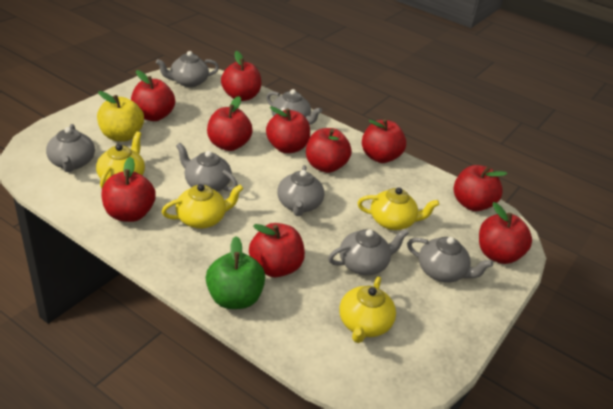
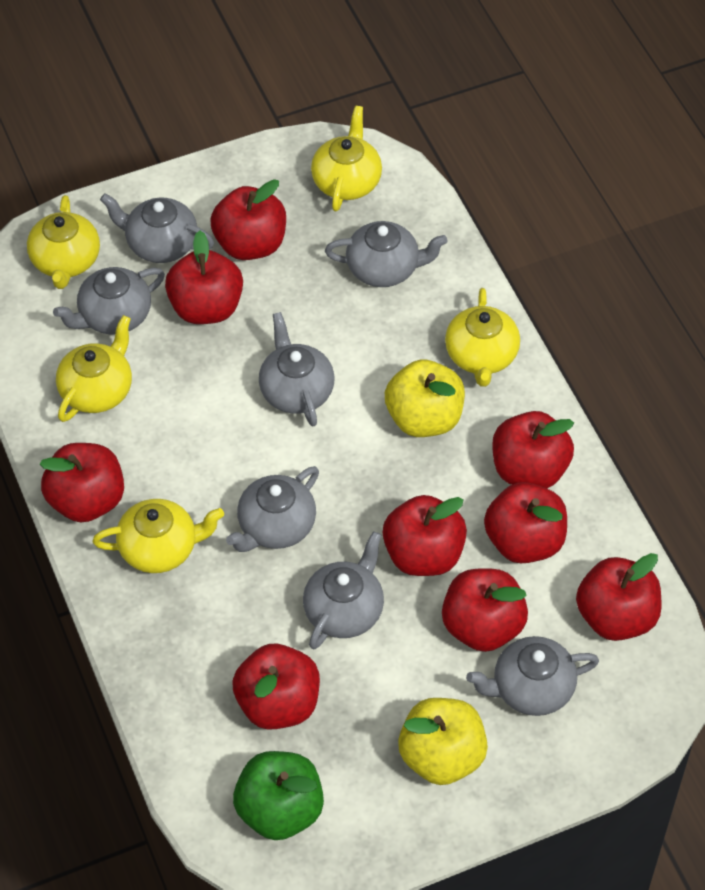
red apple: 10 -> 9
yellow apple: 1 -> 2
yellow teapot: 4 -> 5

